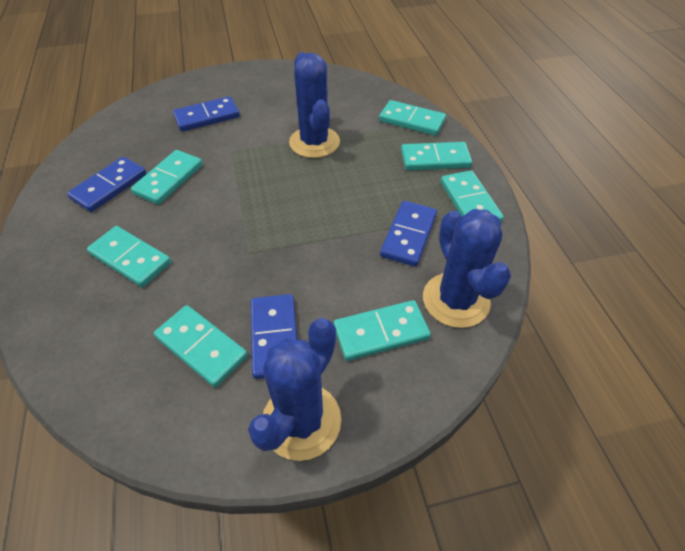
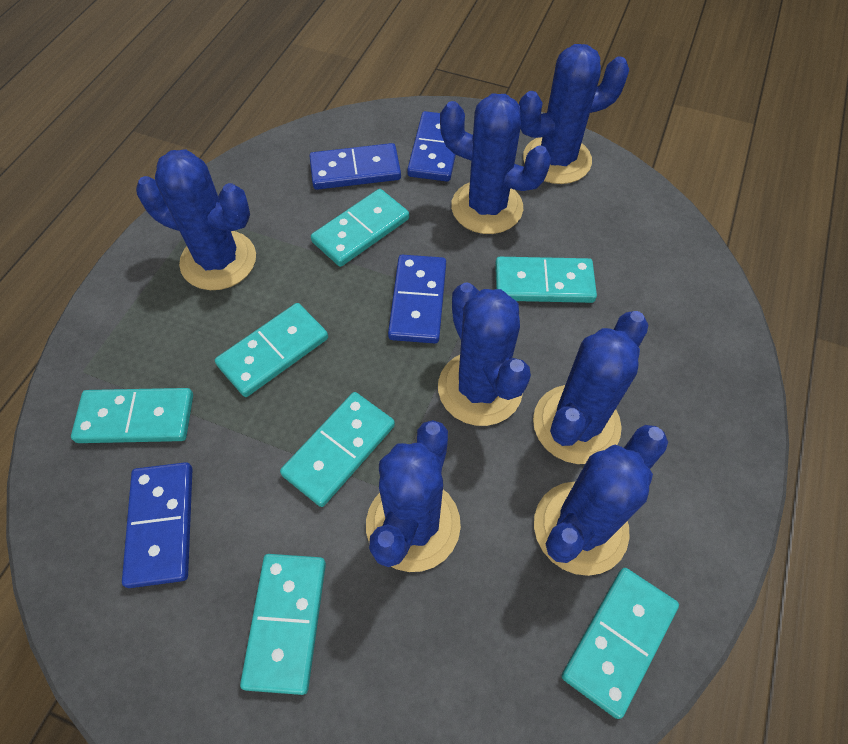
blue cactus: 3 -> 7

